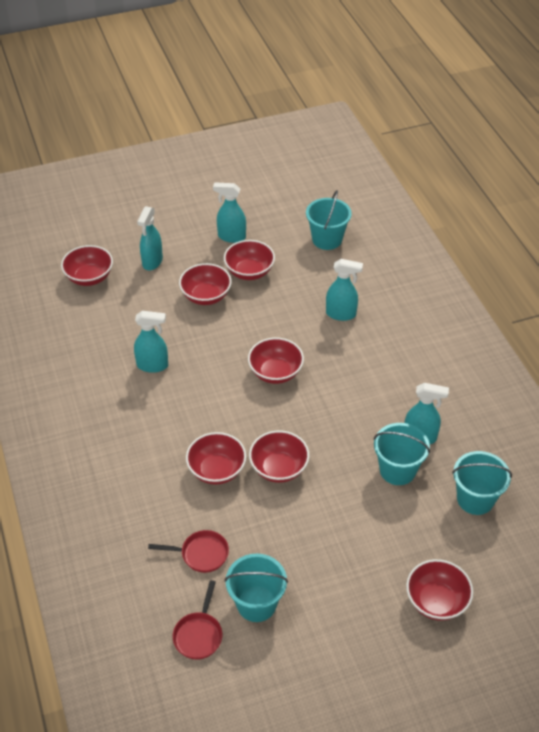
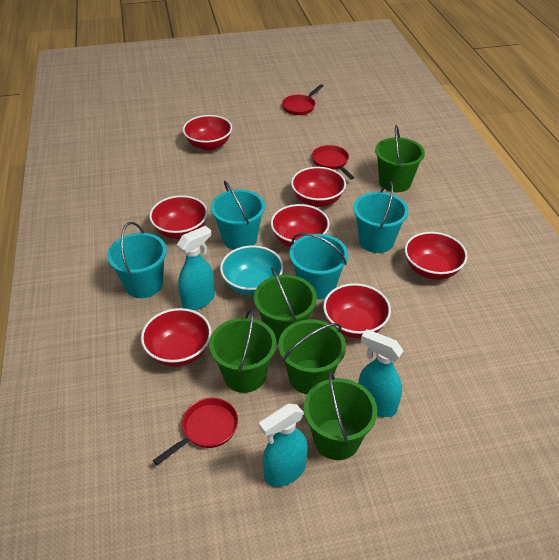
green bucket: 0 -> 5
red pan: 2 -> 3
turquoise bowl: 0 -> 1
turquoise spray bottle: 5 -> 3

